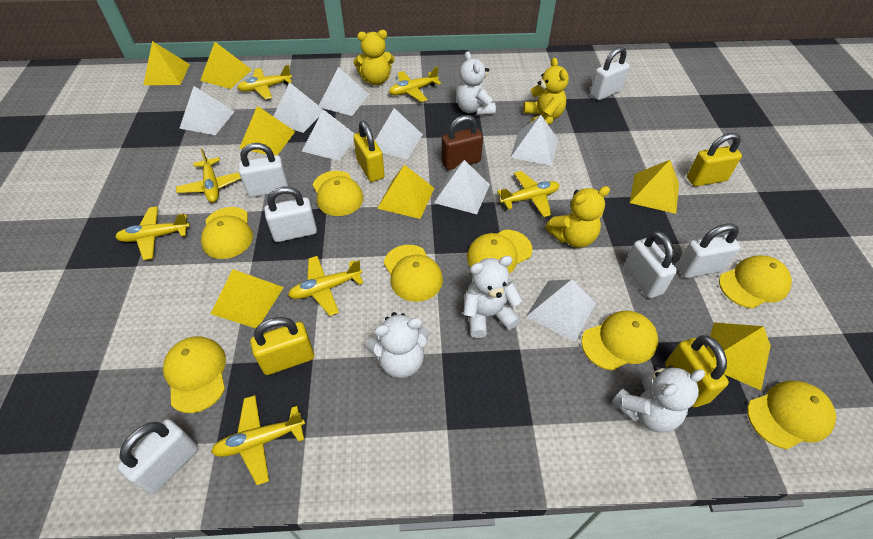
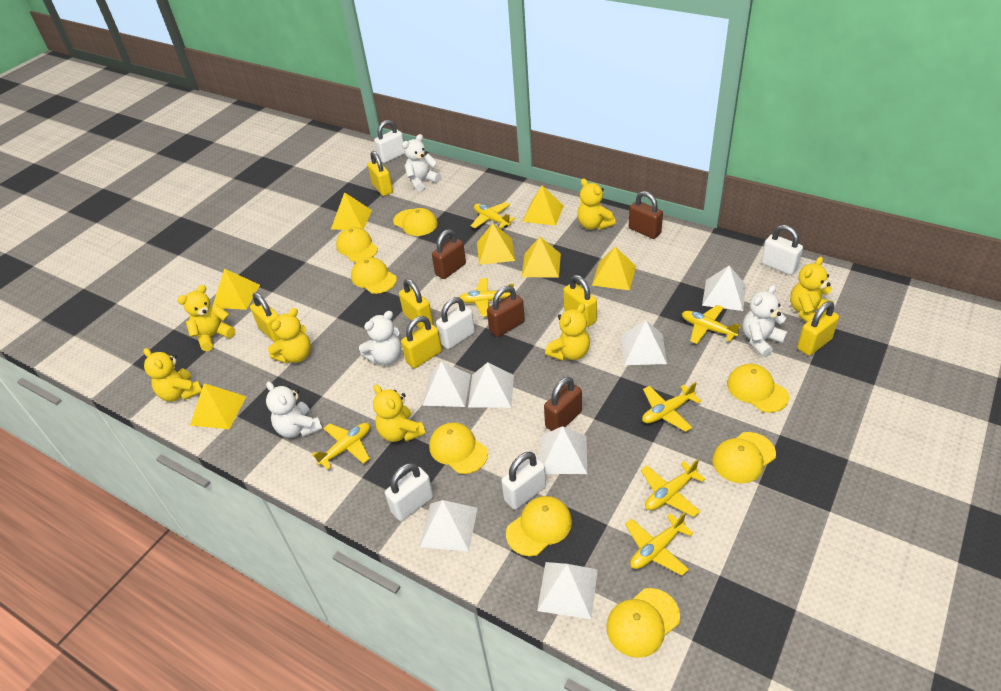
brown padlock: 1 -> 4
white padlock: 6 -> 5
white pyramid: 8 -> 7
yellow padlock: 4 -> 6
yellow teddy bear: 3 -> 7

